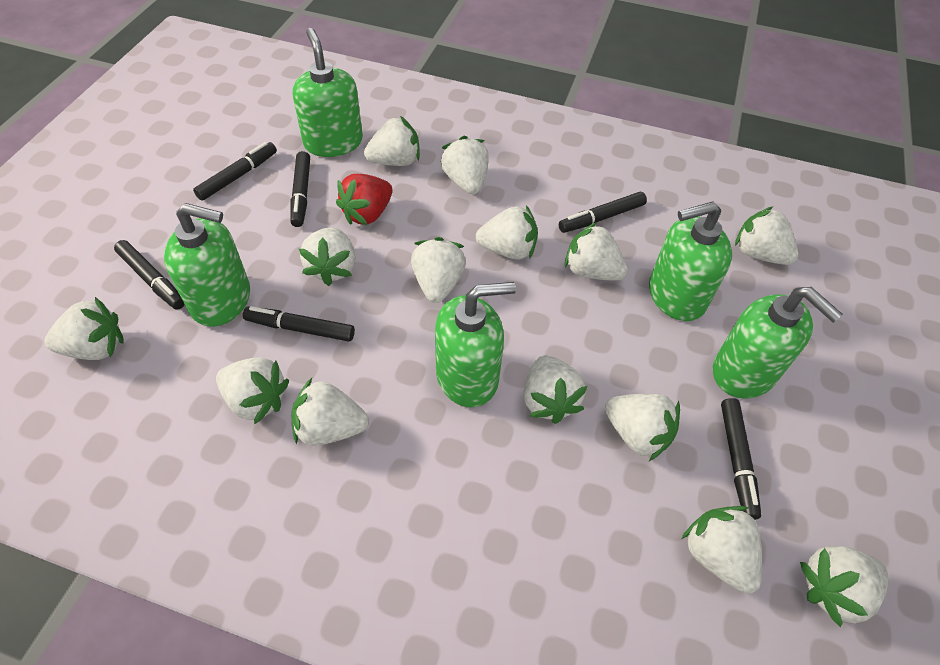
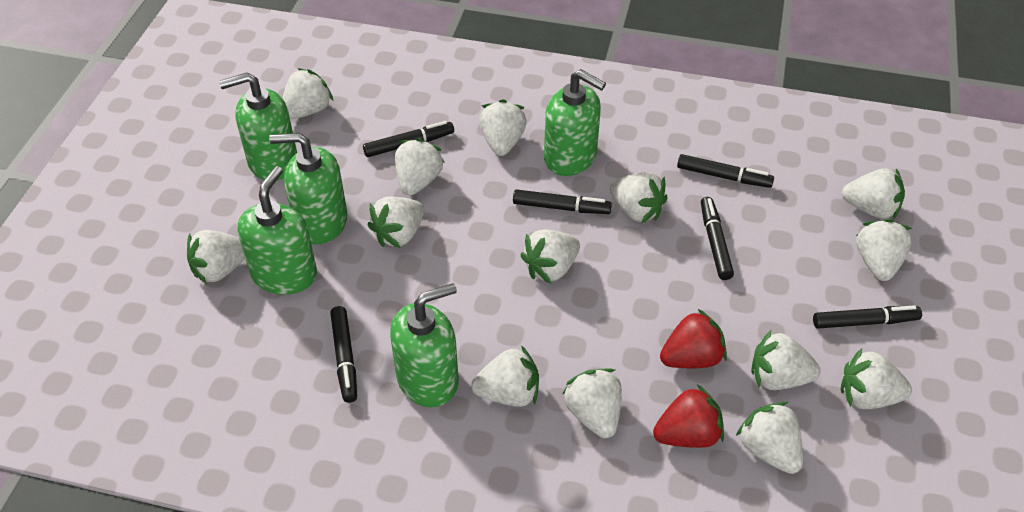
red strawberry: 1 -> 2

